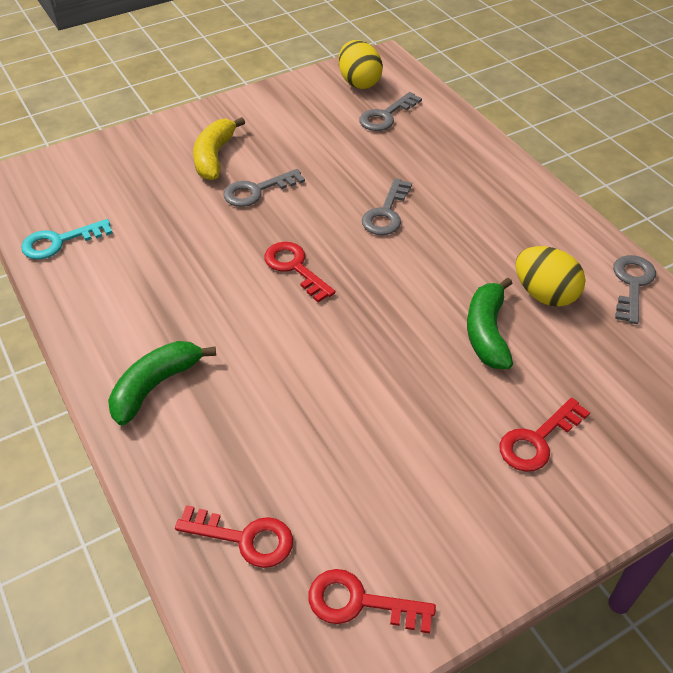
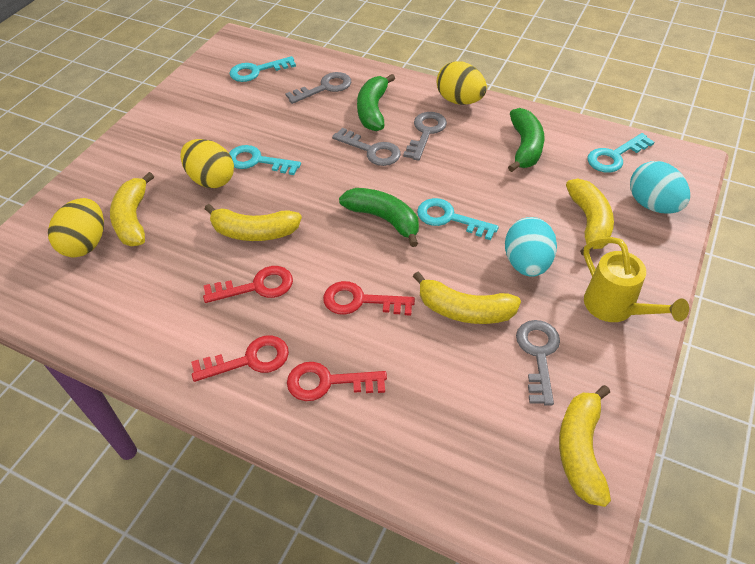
green banana: 2 -> 3
turquoise egg: 0 -> 2
turquoise key: 1 -> 4
yellow banana: 1 -> 5
yellow egg: 2 -> 3
yellow watering can: 0 -> 1

